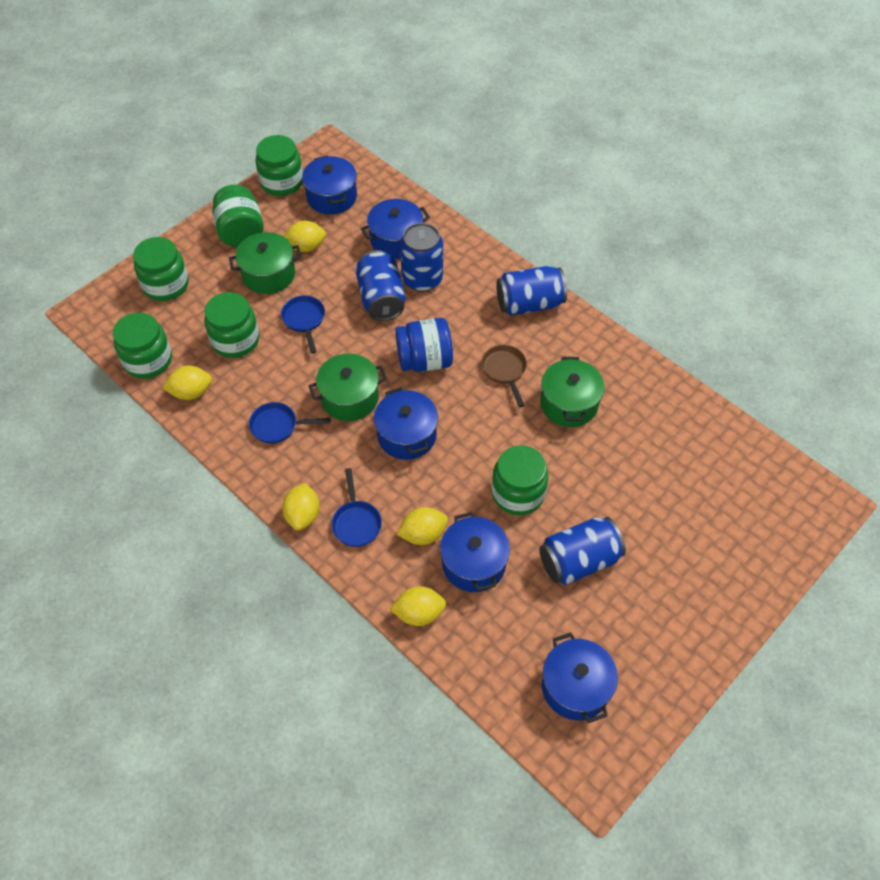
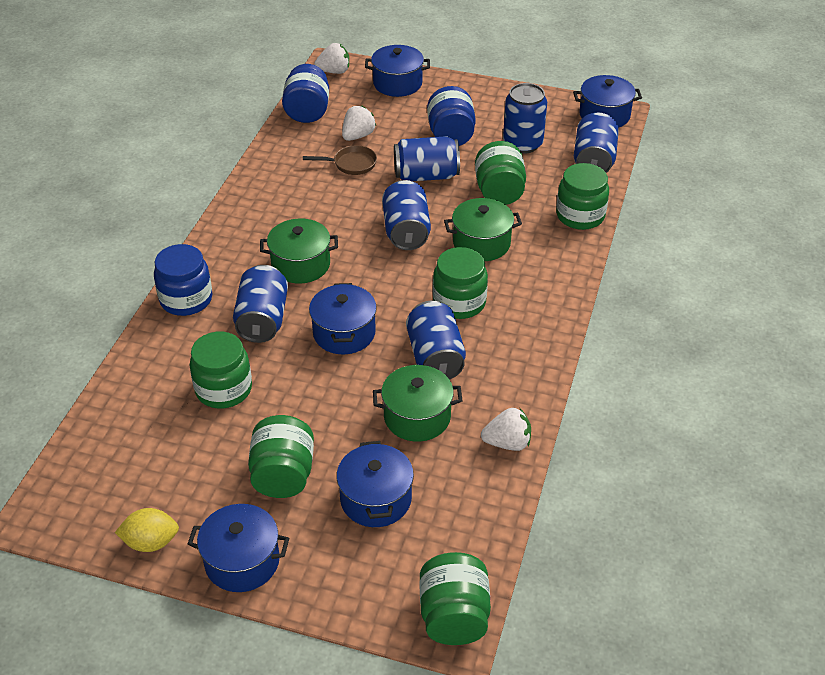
blue can: 4 -> 6
blue jar: 1 -> 3
blue pan: 3 -> 0
white strawberry: 0 -> 3
yellow lemon: 5 -> 1

